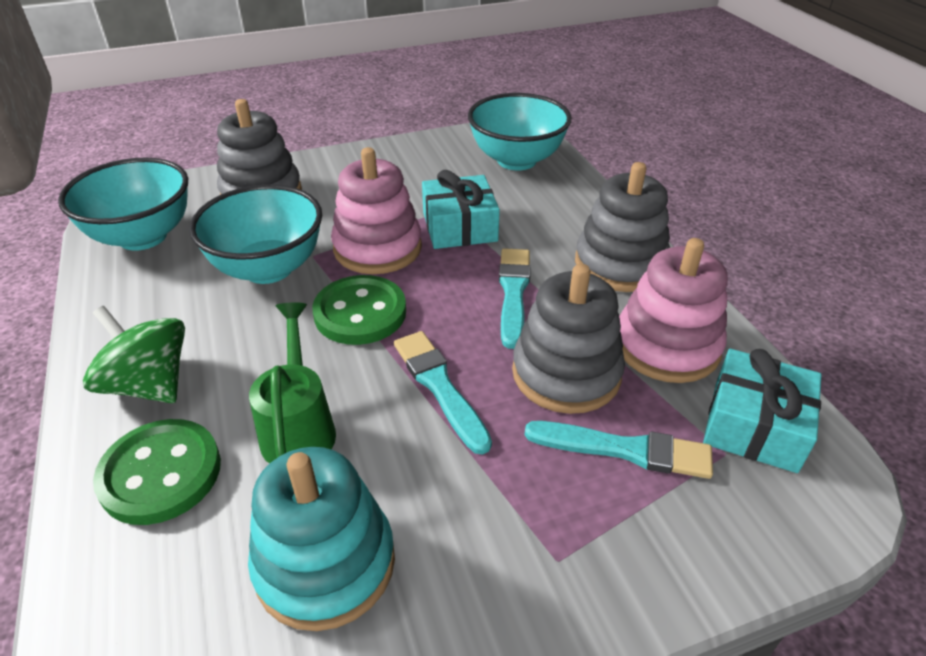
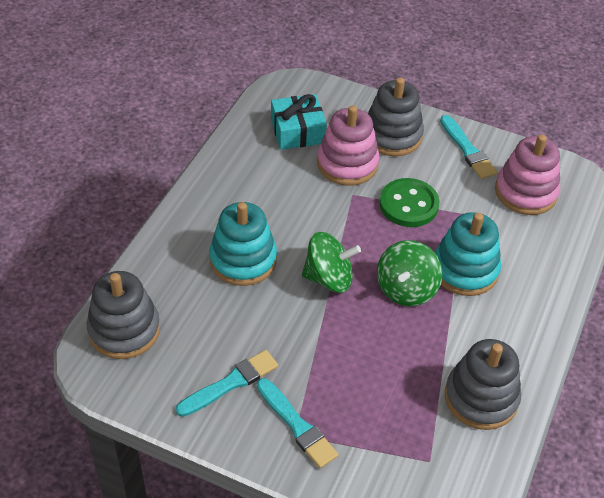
green button: 2 -> 1
green spinning top: 1 -> 2
green watering can: 1 -> 0
turquoise bowl: 3 -> 0
turquoise gift: 2 -> 1
turquoise stacking toy: 1 -> 2

